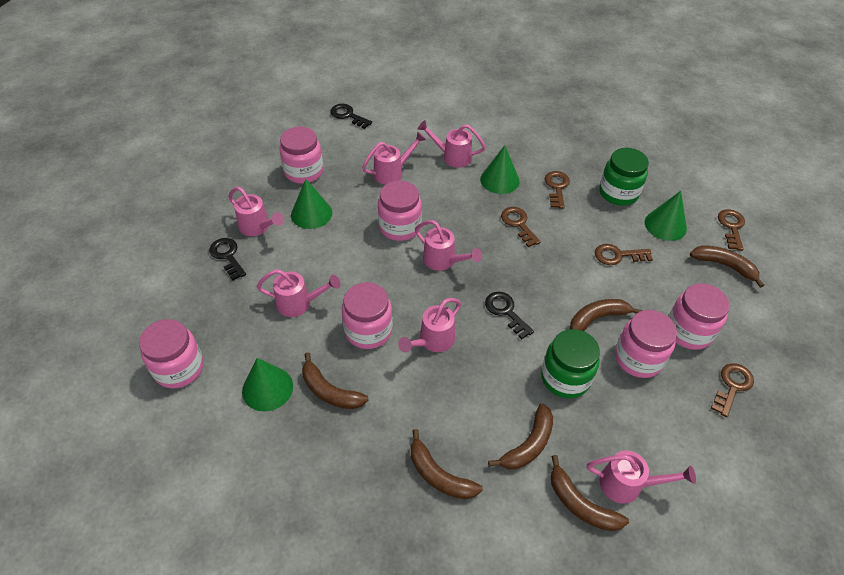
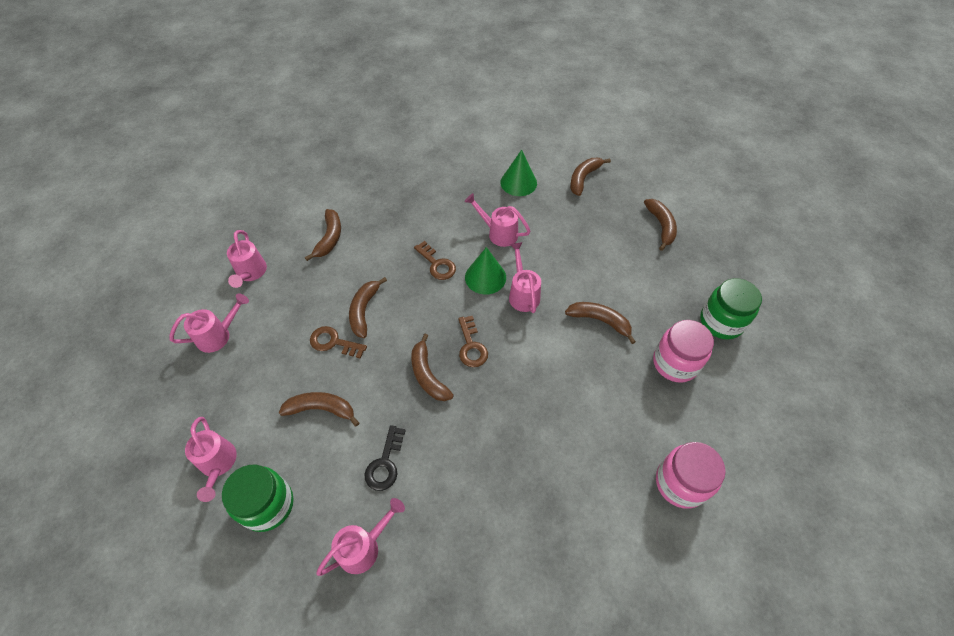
black key: 3 -> 1
brown banana: 6 -> 7
brown key: 5 -> 3
green cone: 4 -> 2
pink jar: 6 -> 2
pink watering can: 7 -> 6

